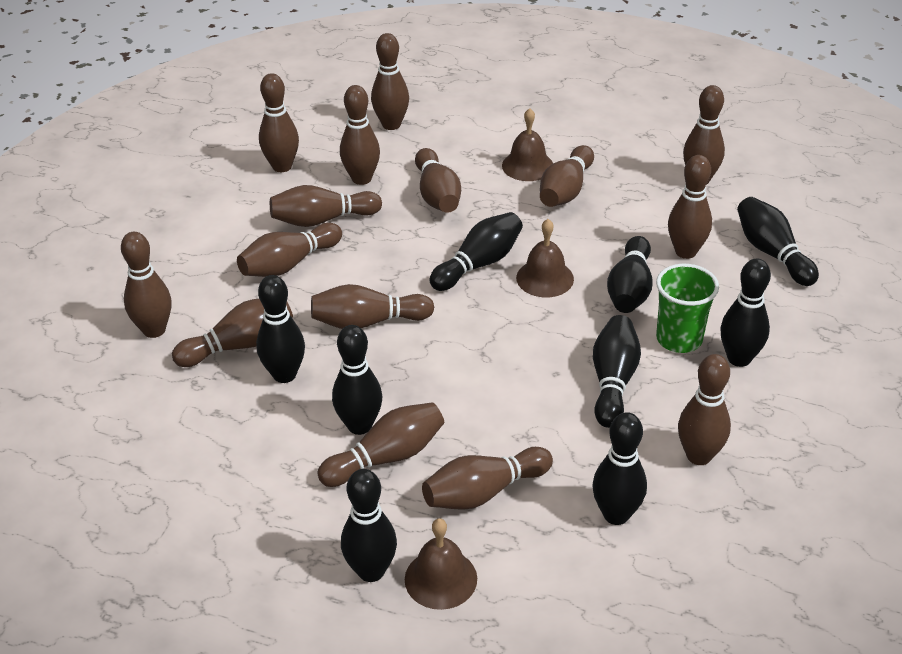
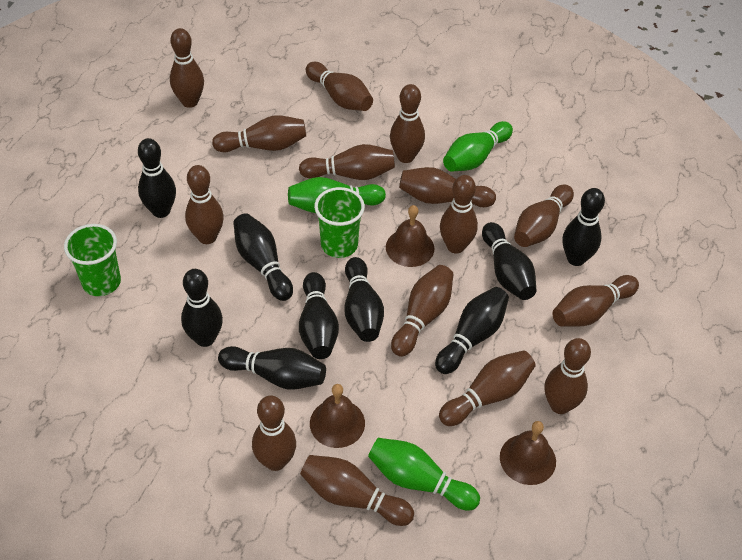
green bowling pin: 0 -> 3
green cup: 1 -> 2

